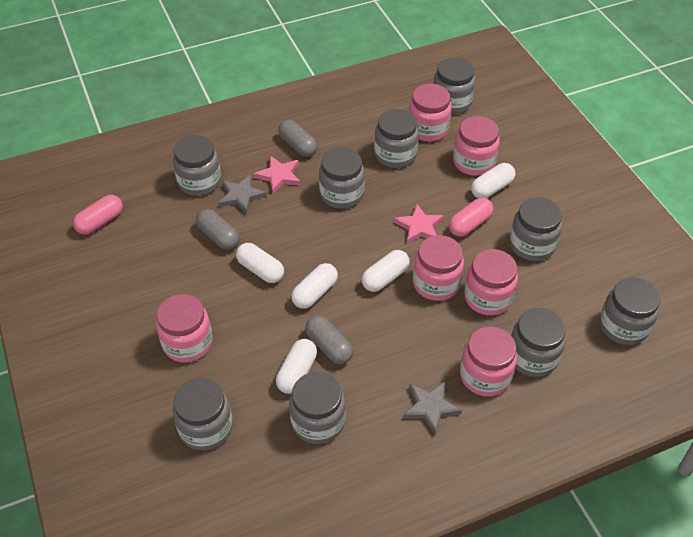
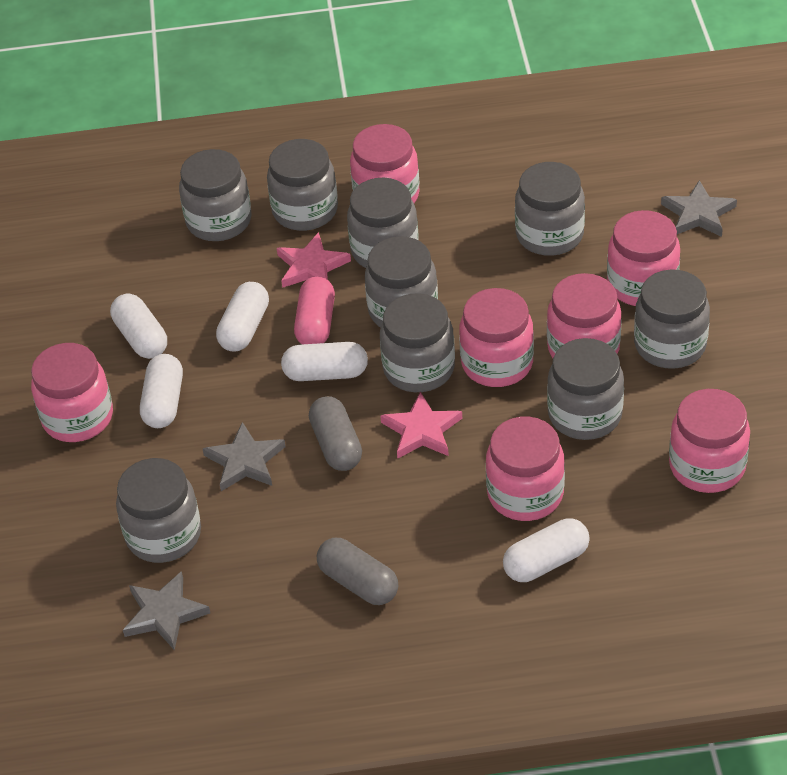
grey capsule: 3 -> 2
grey star: 2 -> 3
pink capsule: 2 -> 1
pink jar: 6 -> 7

